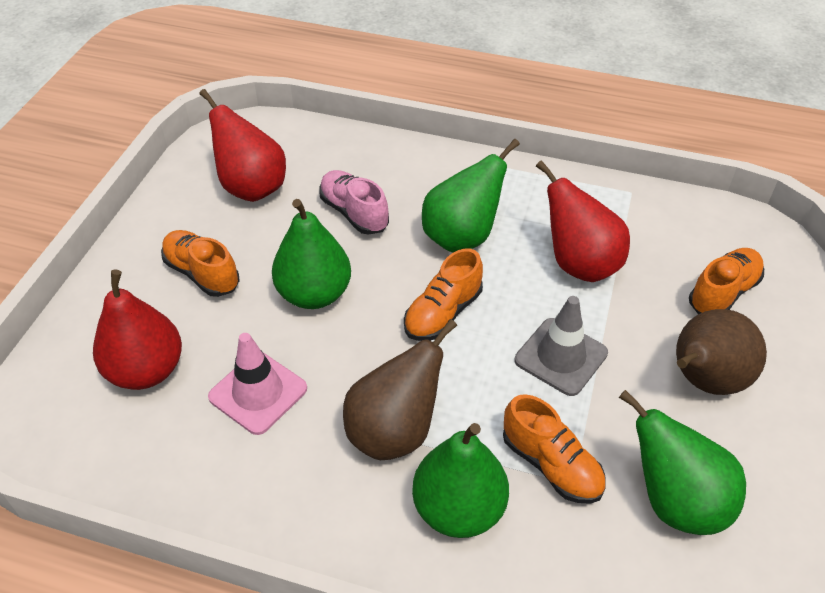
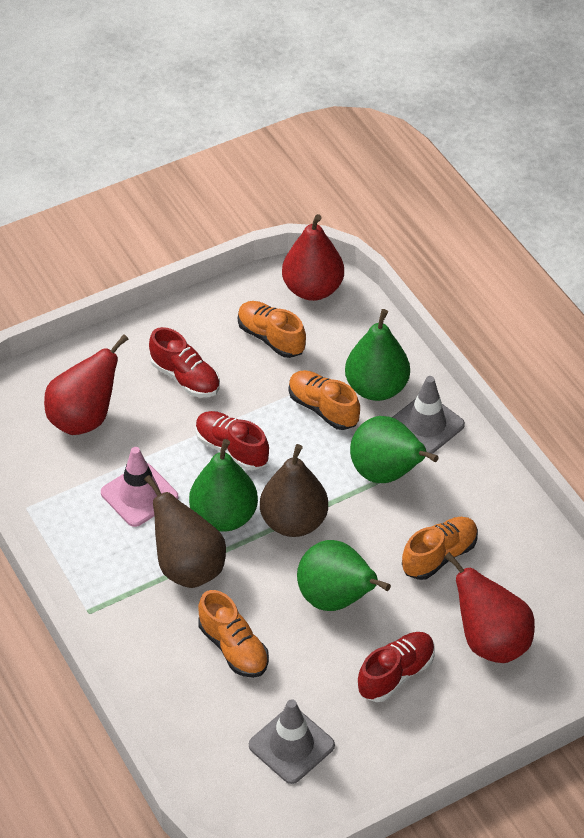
grey traffic cone: 1 -> 2
pink shoe: 1 -> 0
red shoe: 0 -> 3

